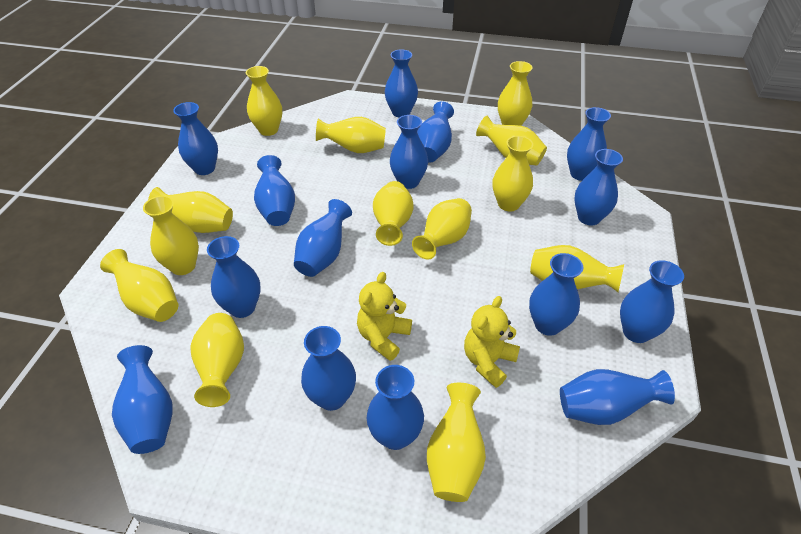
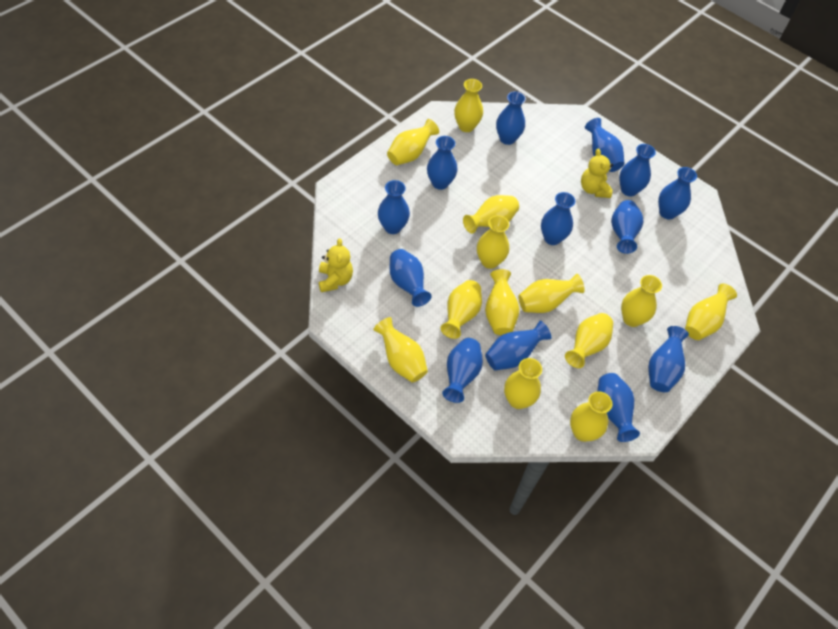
blue vase: 15 -> 13

